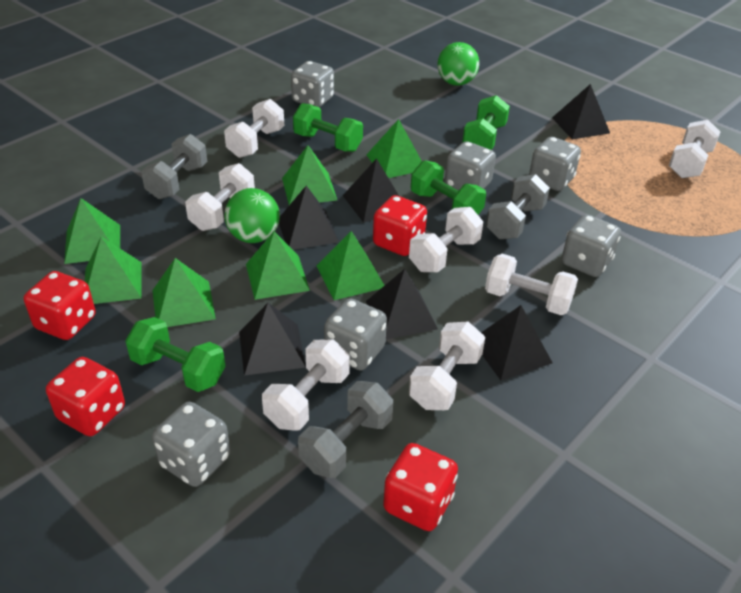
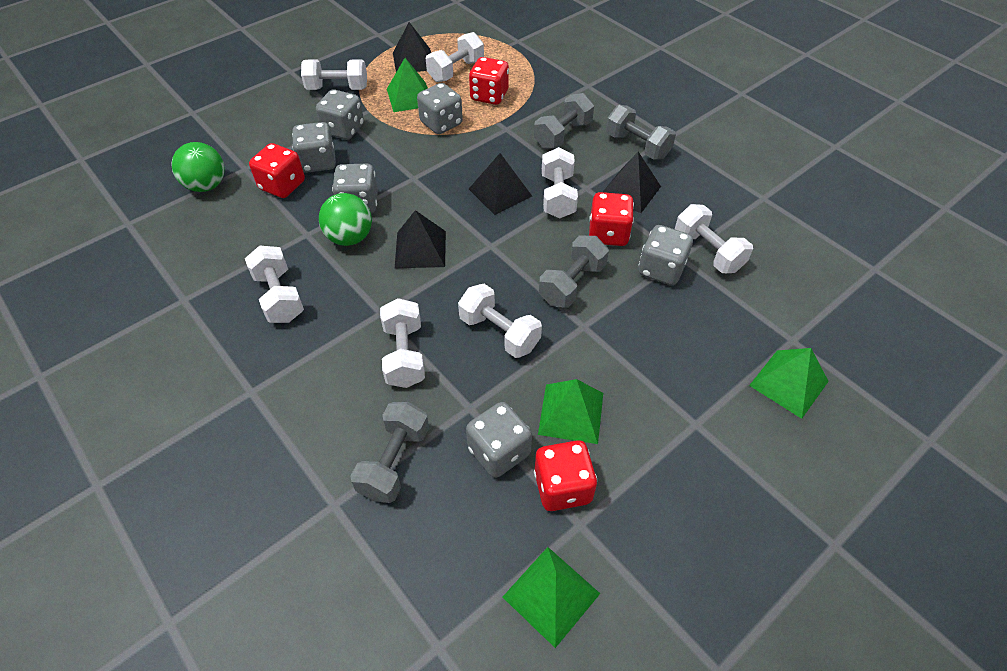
black pyramid: 6 -> 4
green dumbbell: 4 -> 0
green pyramid: 7 -> 4
grey dumbbell: 3 -> 4

